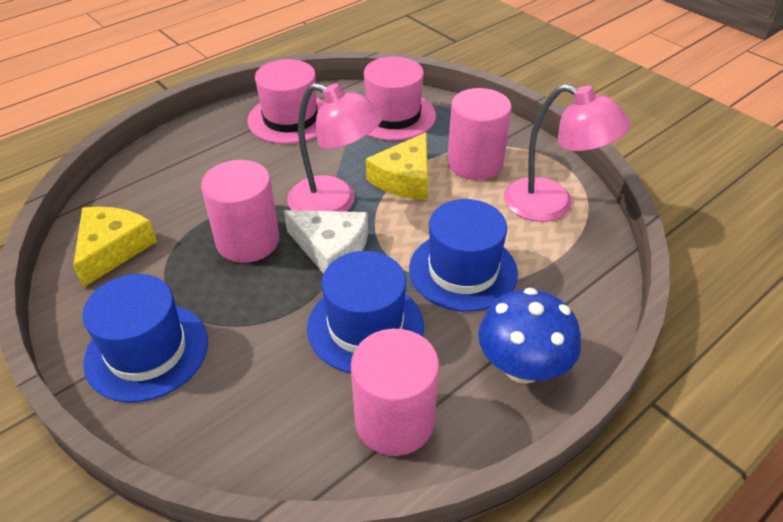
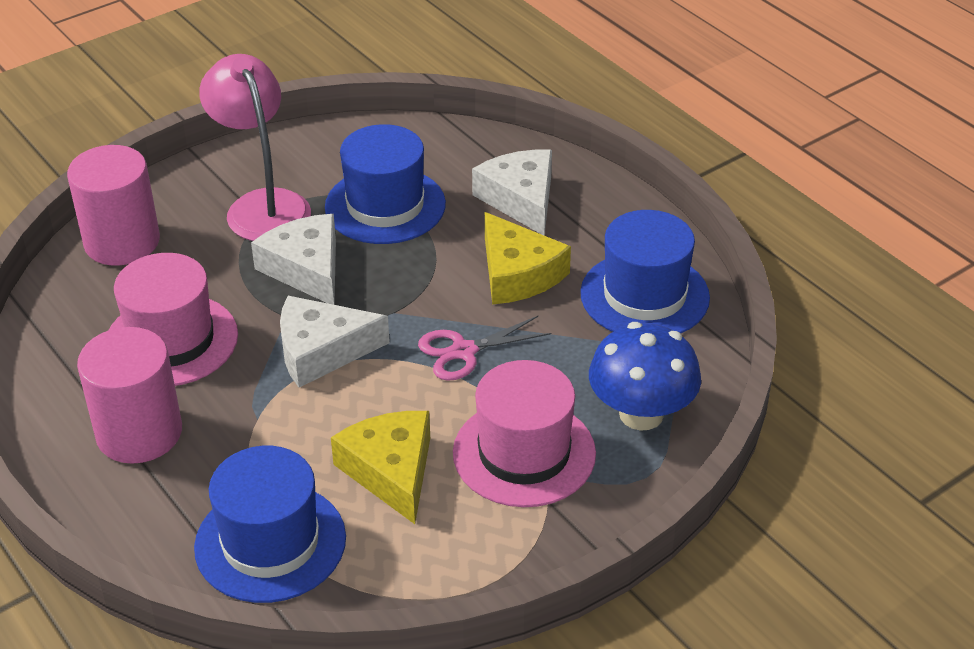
pink cylinder: 3 -> 2
pink lamp: 2 -> 1
pink scissors: 0 -> 1
white cheese: 1 -> 3

